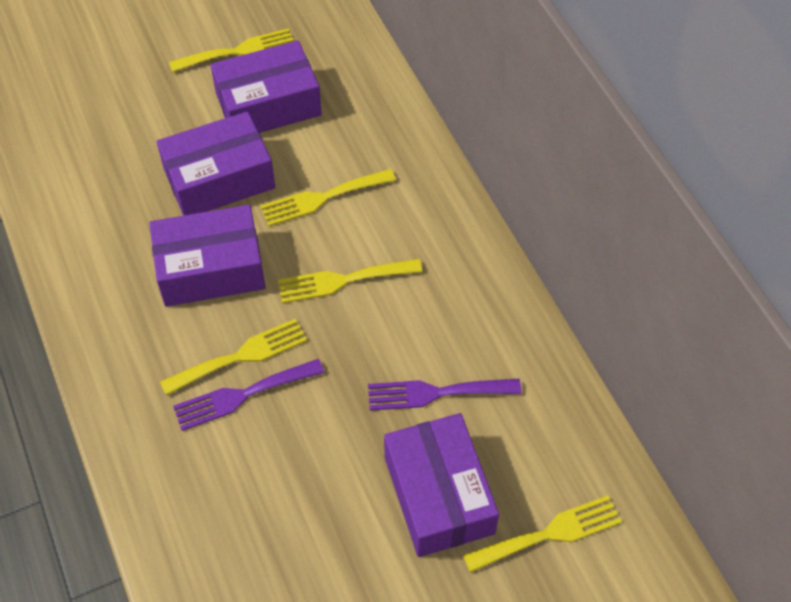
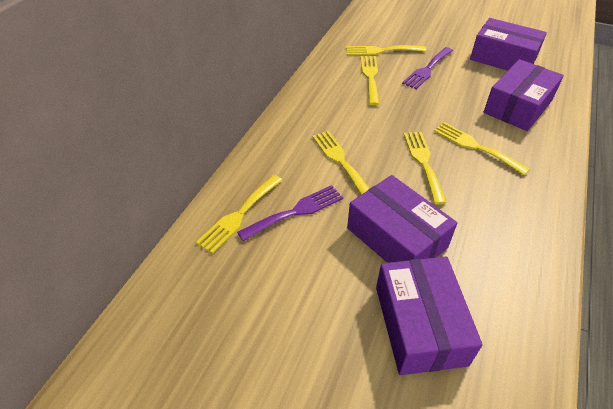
yellow fork: 5 -> 6

